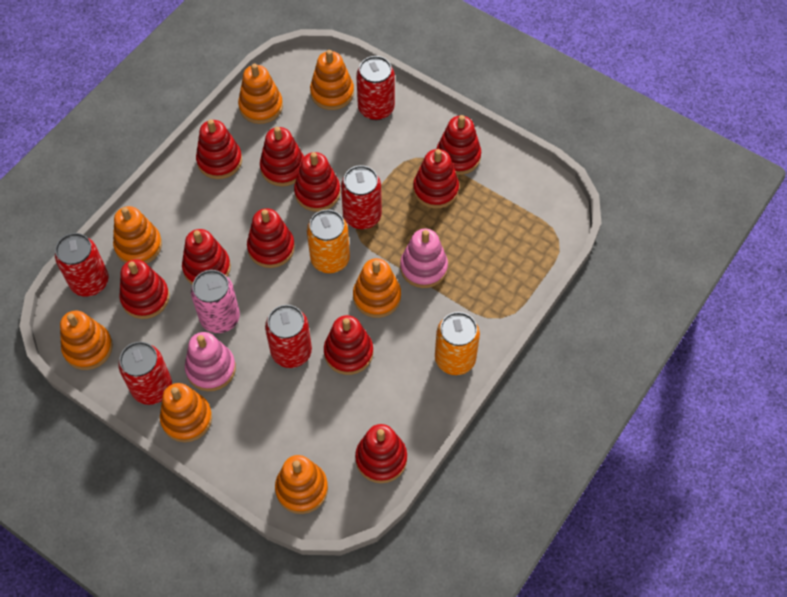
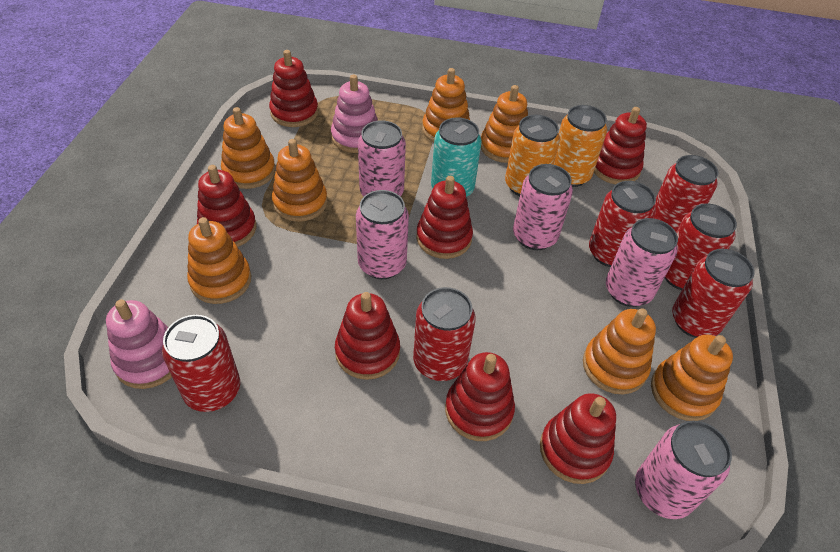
pink can: 1 -> 5
red can: 5 -> 6
red stacking toy: 10 -> 7
turquoise can: 0 -> 1

